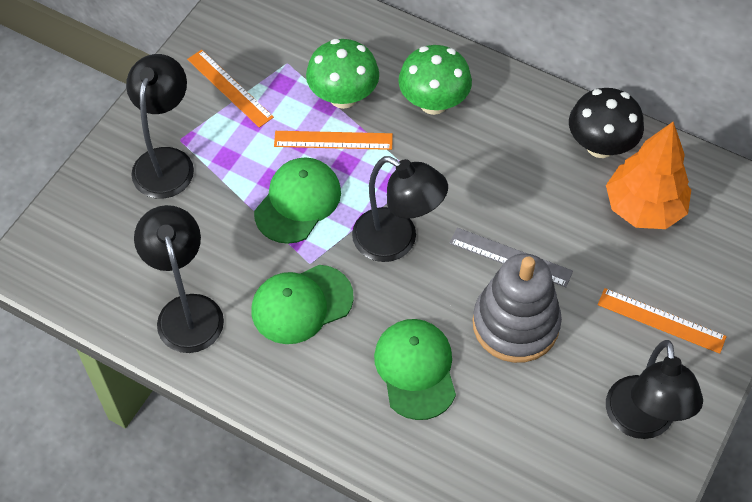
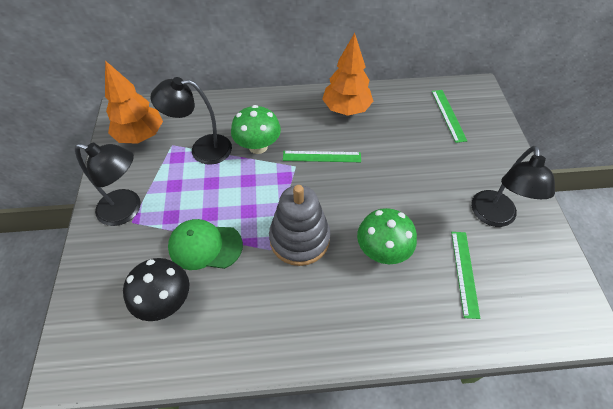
black lamp: 4 -> 3
green cap: 3 -> 1
green ruler: 0 -> 3
grey ruler: 1 -> 0
orange ruler: 3 -> 0
orange tree: 1 -> 2

